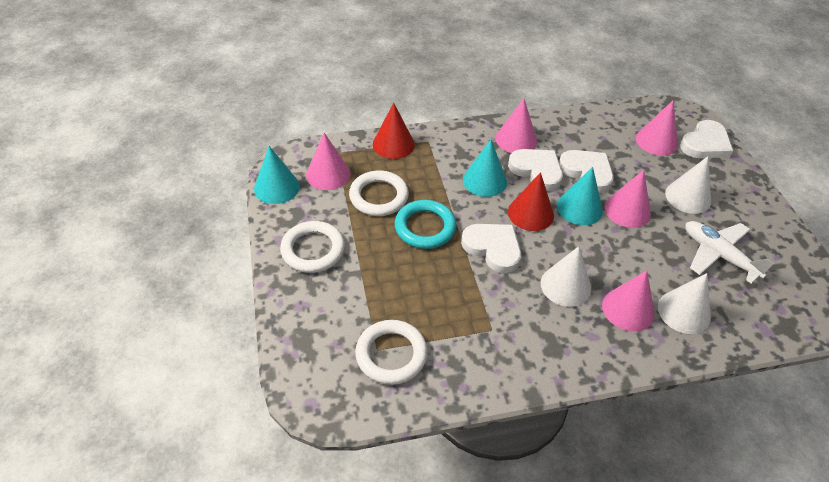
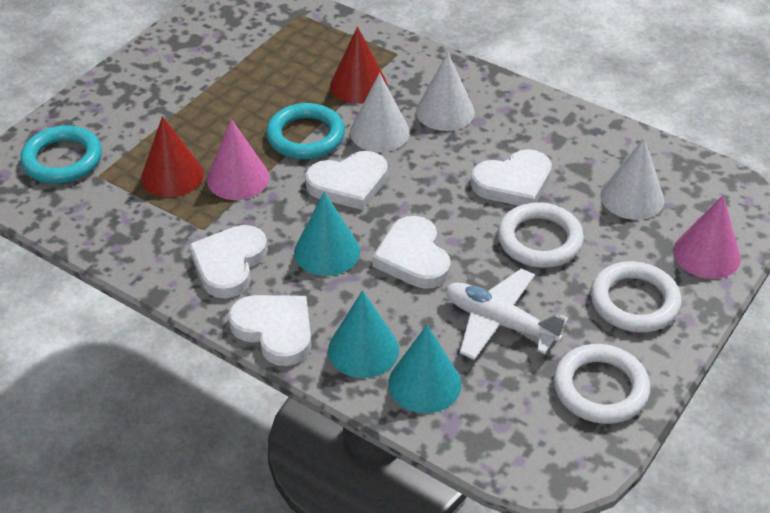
pink cone: 5 -> 2
turquoise ring: 1 -> 2
white heart: 4 -> 5

